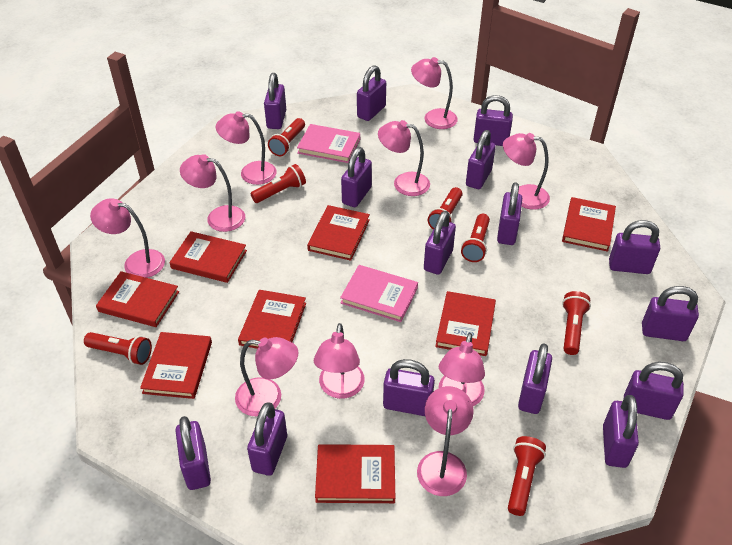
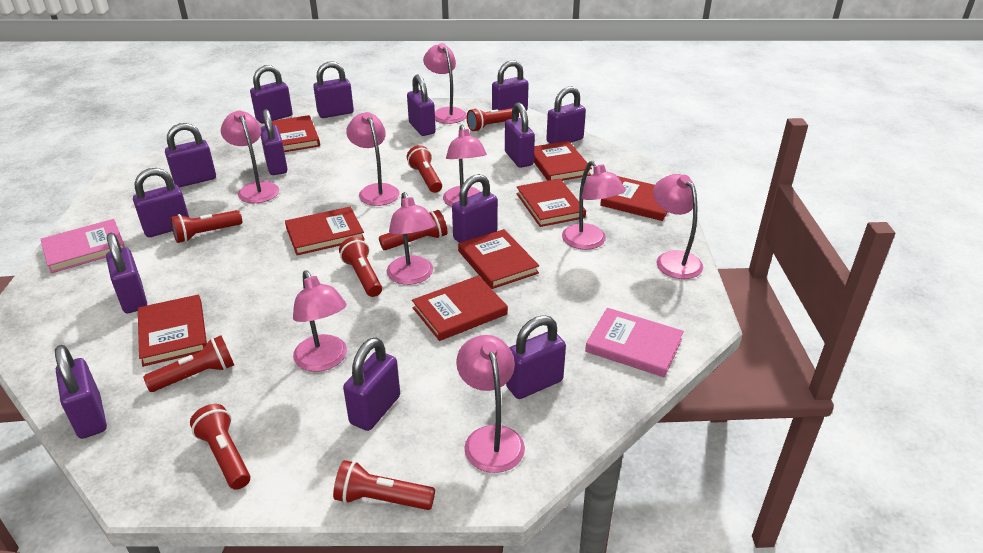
pink lamp: 10 -> 9
purple padlock: 15 -> 14
red flashlight: 7 -> 8

